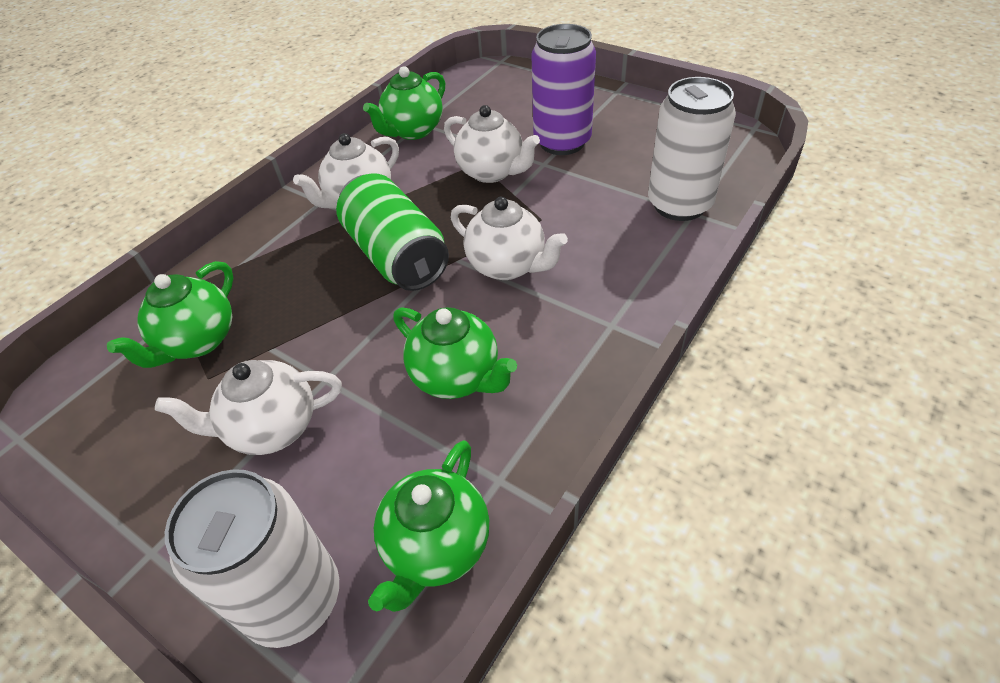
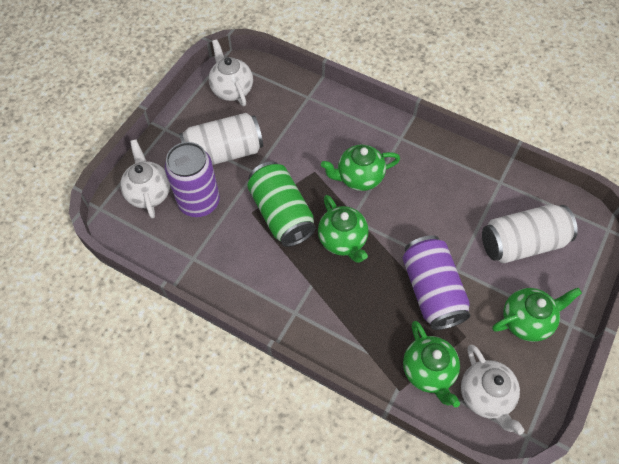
purple can: 1 -> 2
white teapot: 4 -> 3

